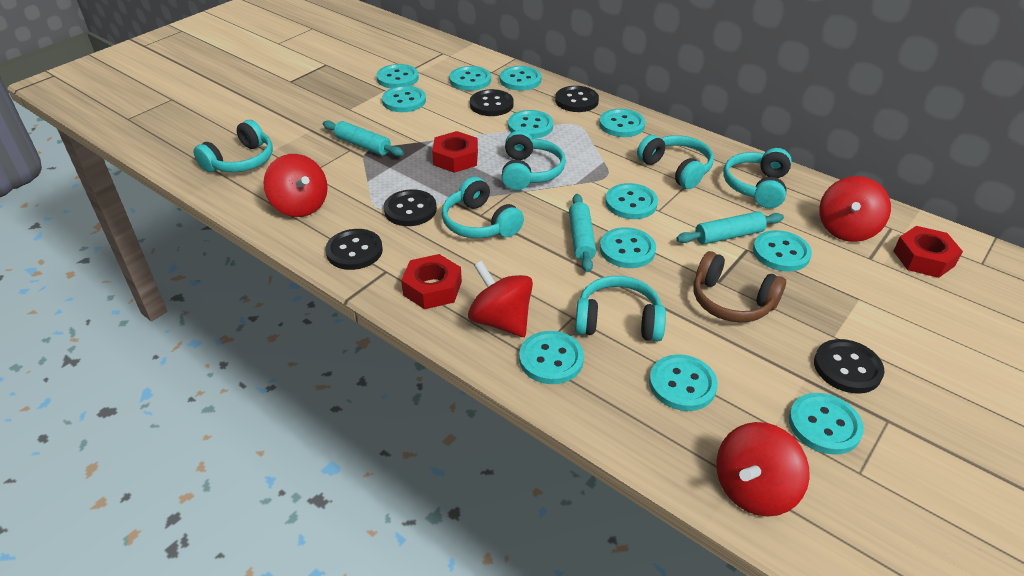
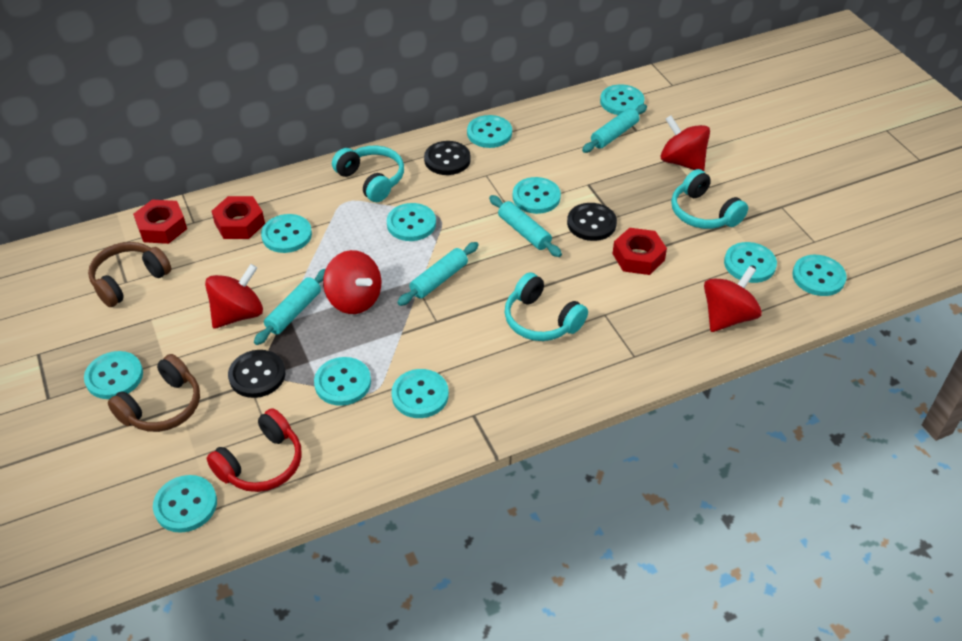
black button: 5 -> 3
brown headphones: 1 -> 2
red headphones: 0 -> 1
turquoise button: 12 -> 11
turquoise headphones: 6 -> 3
turquoise rolling pin: 3 -> 4

